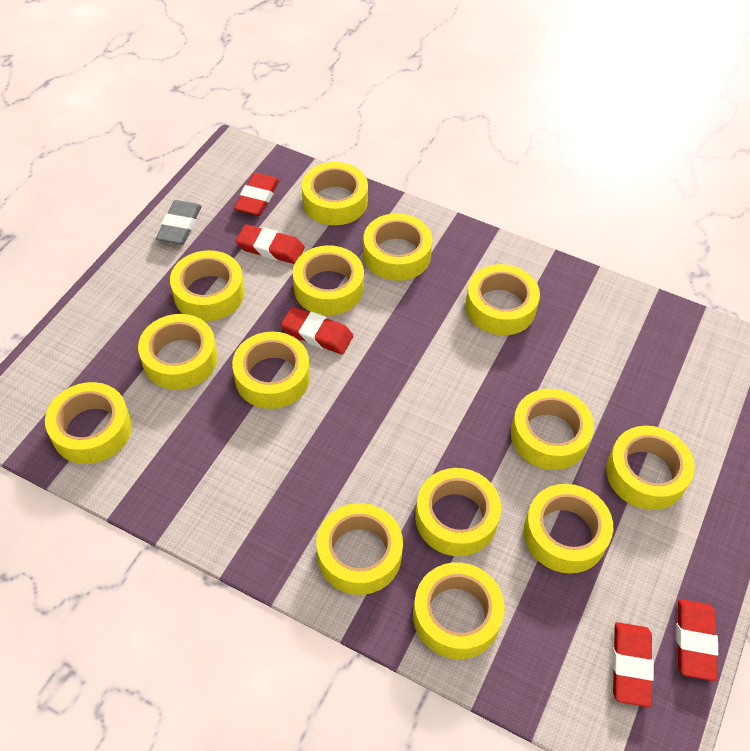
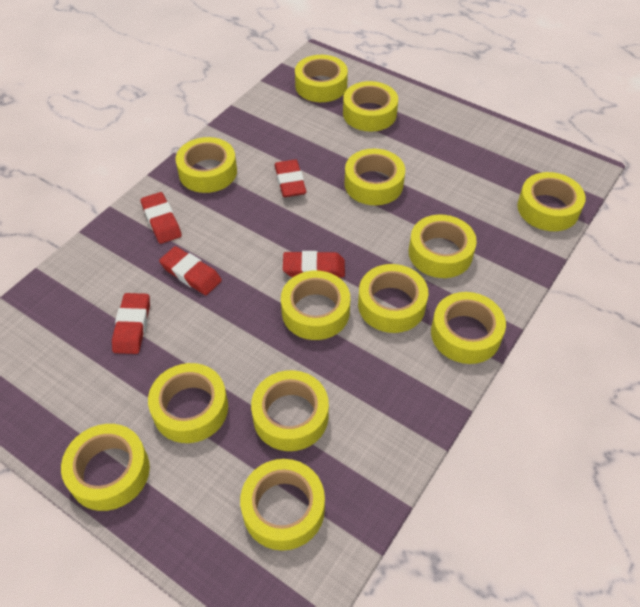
grey eraser: 1 -> 0
yellow tape: 14 -> 13

